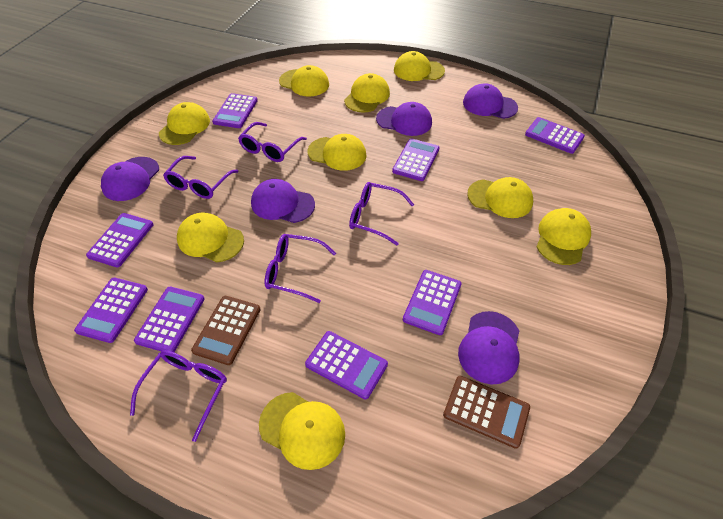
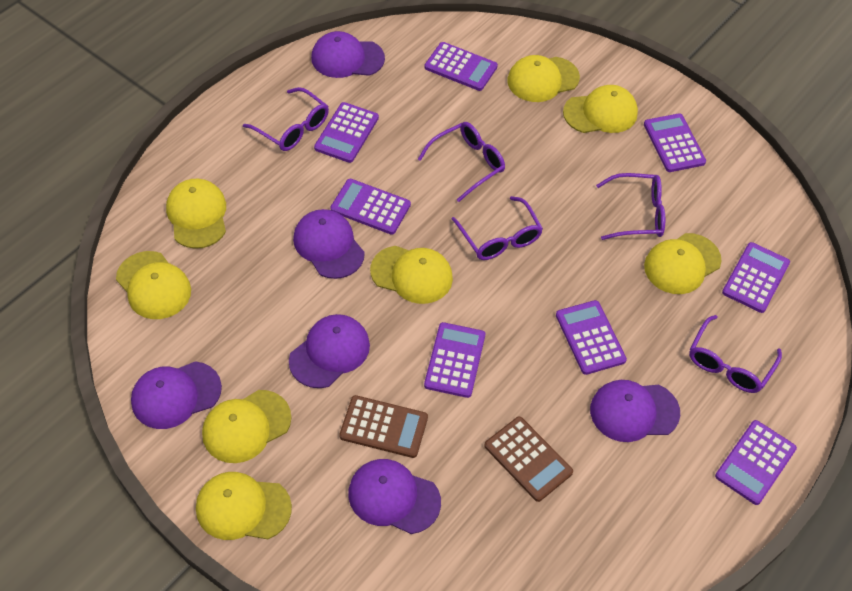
purple cap: 5 -> 6
yellow cap: 9 -> 8

